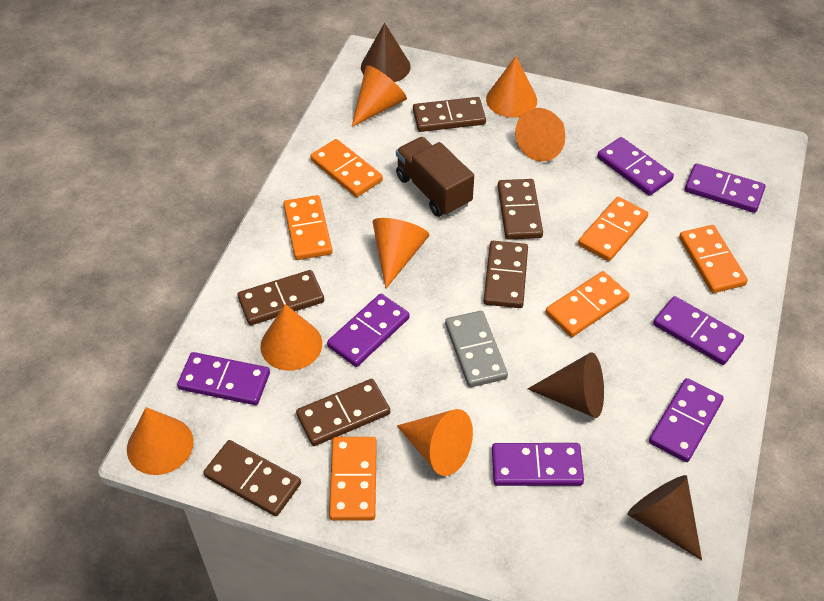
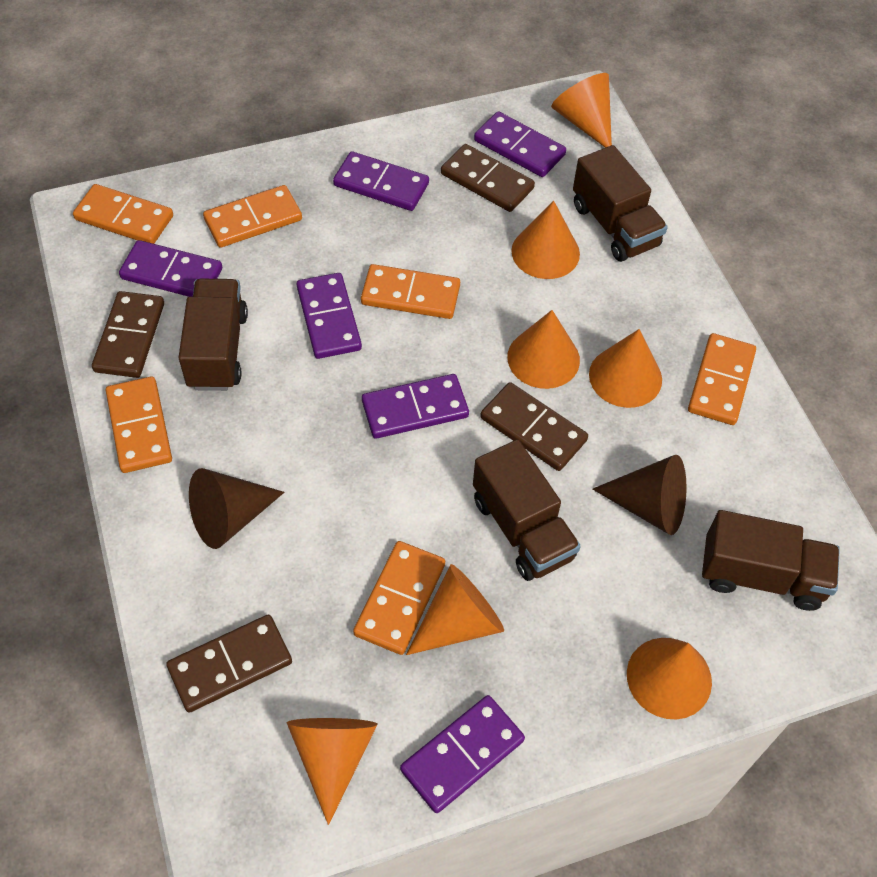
brown cone: 3 -> 2
brown domino: 6 -> 4
brown truck: 1 -> 4
grey domino: 1 -> 0
purple domino: 7 -> 6

